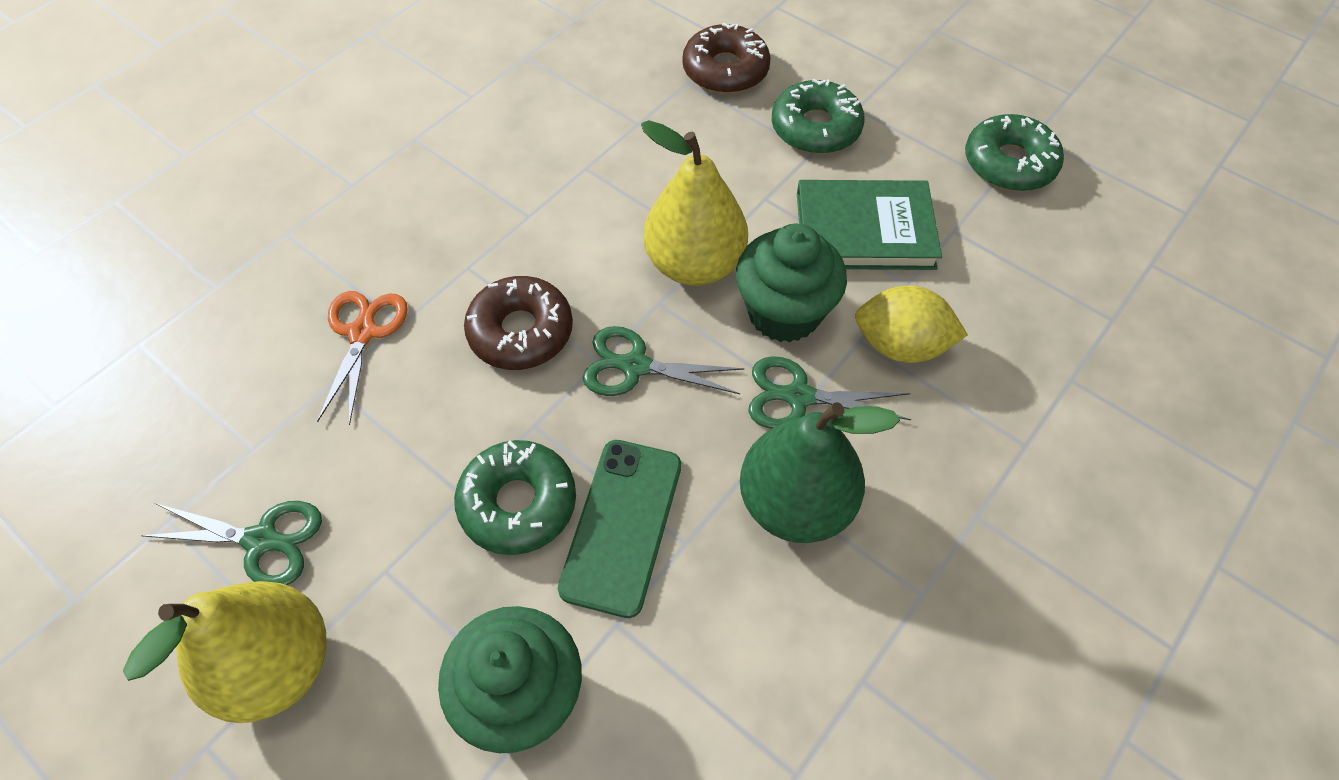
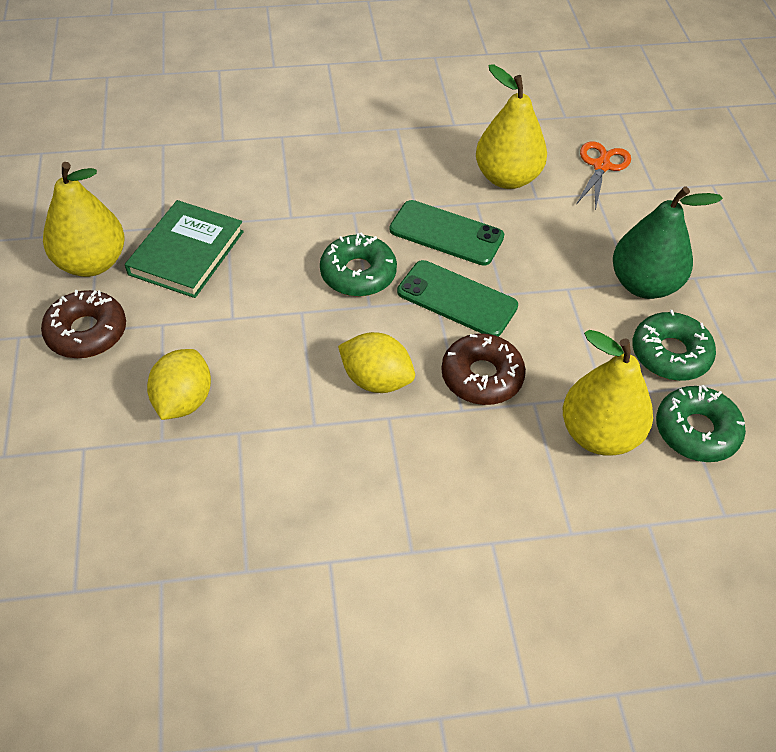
green cupcake: 2 -> 0
green phone: 1 -> 2
green scissors: 3 -> 0
yellow lemon: 1 -> 2
yellow pear: 2 -> 3

